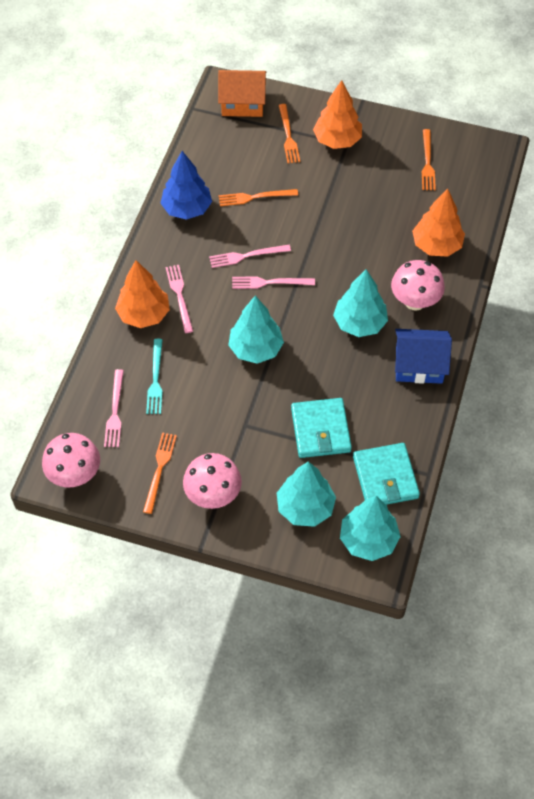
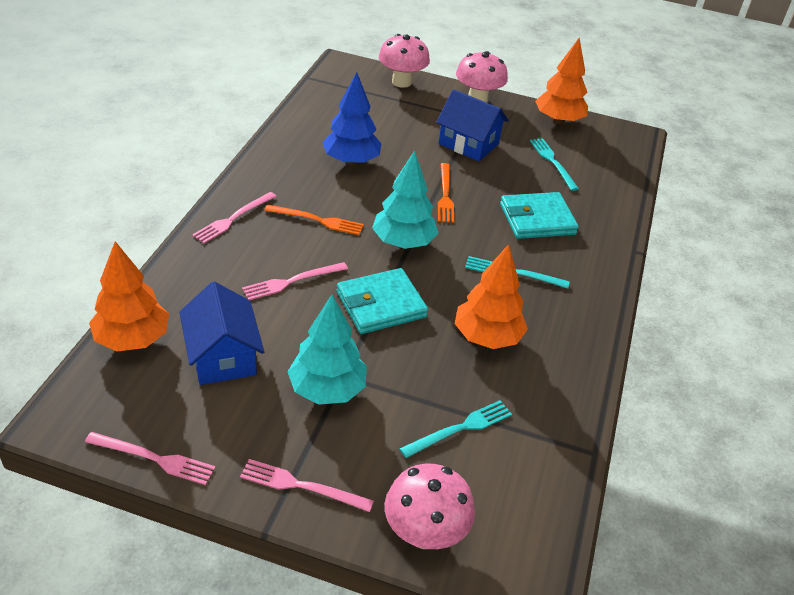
blue house: 1 -> 2
orange fork: 4 -> 2
orange house: 1 -> 0
turquoise fork: 1 -> 3
turquoise tree: 4 -> 2

